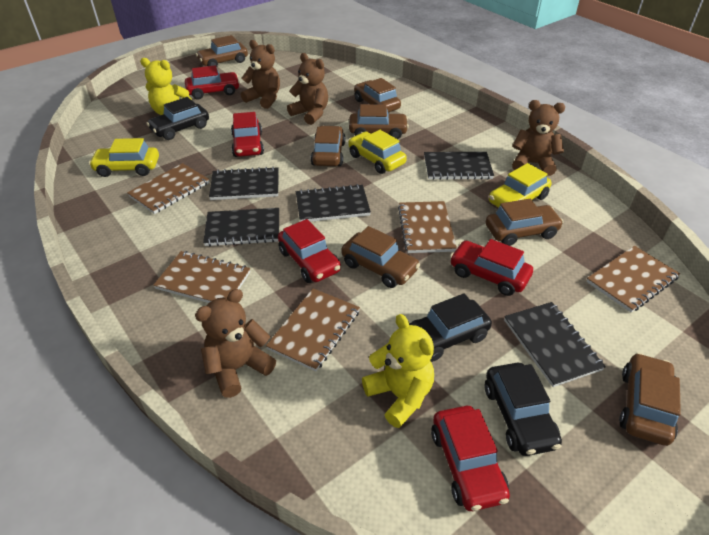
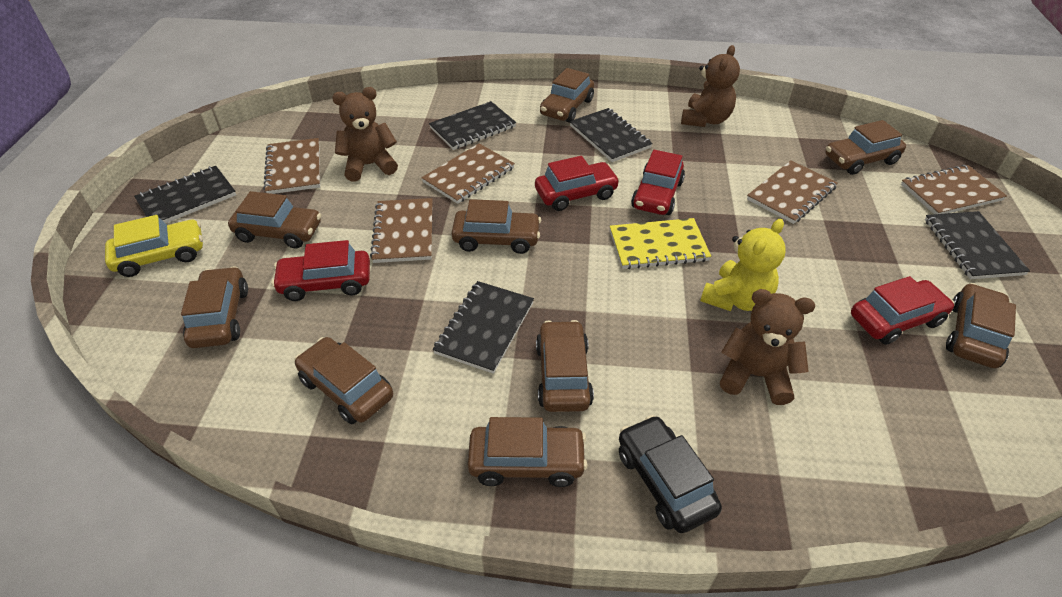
black car: 3 -> 1
brown car: 7 -> 9
brown teddy bear: 4 -> 3
red car: 5 -> 4
yellow car: 3 -> 1
yellow notebook: 0 -> 1
yellow teddy bear: 2 -> 1

